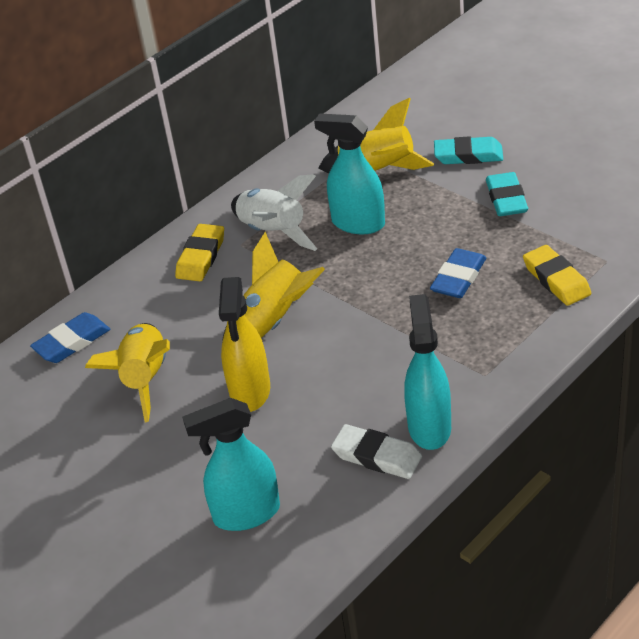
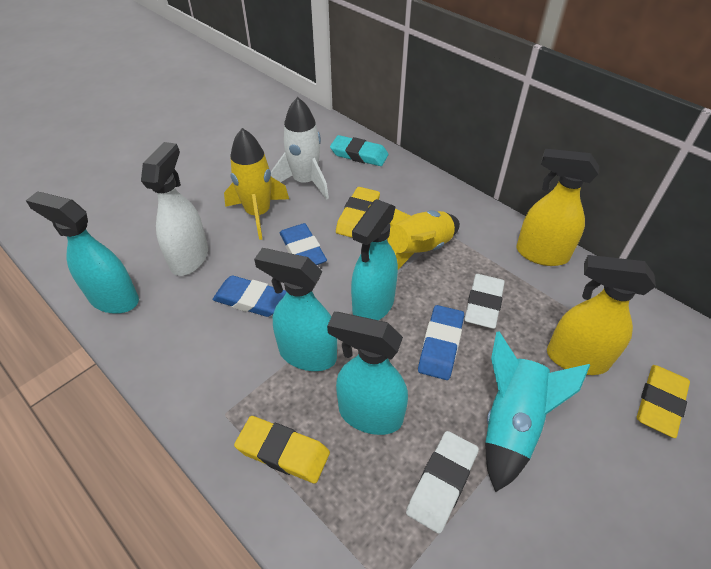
blue eraser: 2 -> 3
turquoise eraser: 2 -> 1
turquoise rocket: 0 -> 1
turquoise spray bottle: 3 -> 4
white eraser: 1 -> 2
white spray bottle: 0 -> 1
yellow eraser: 2 -> 3
yellow rocket: 3 -> 2
yellow spray bottle: 1 -> 2

